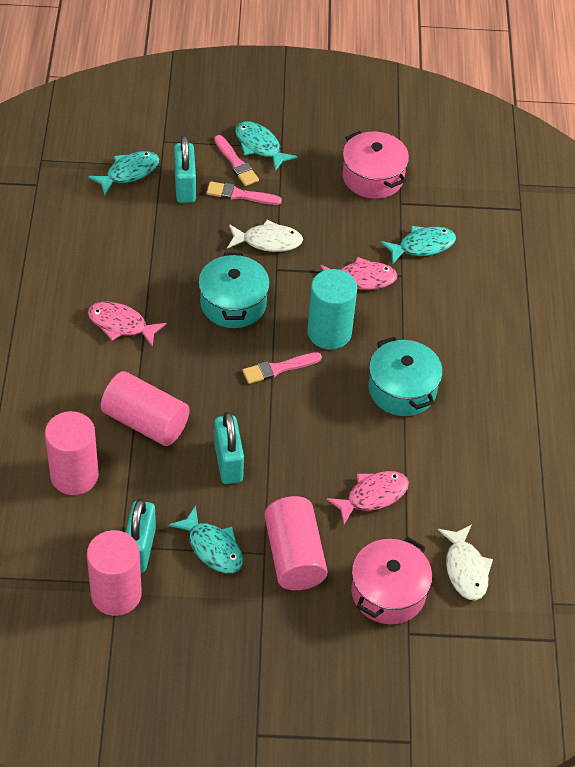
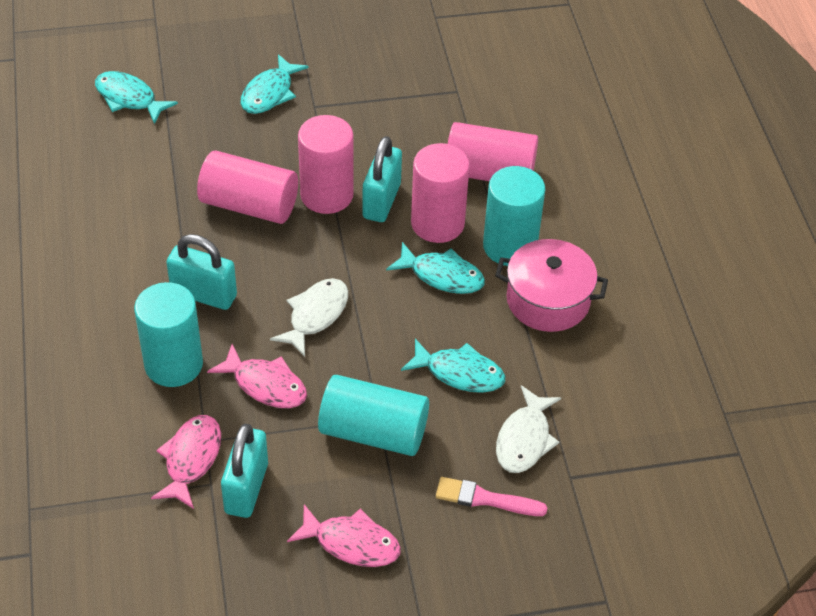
pink brush: 3 -> 1
pink pot: 2 -> 1
turquoise cylinder: 1 -> 3
turquoise pot: 2 -> 0

